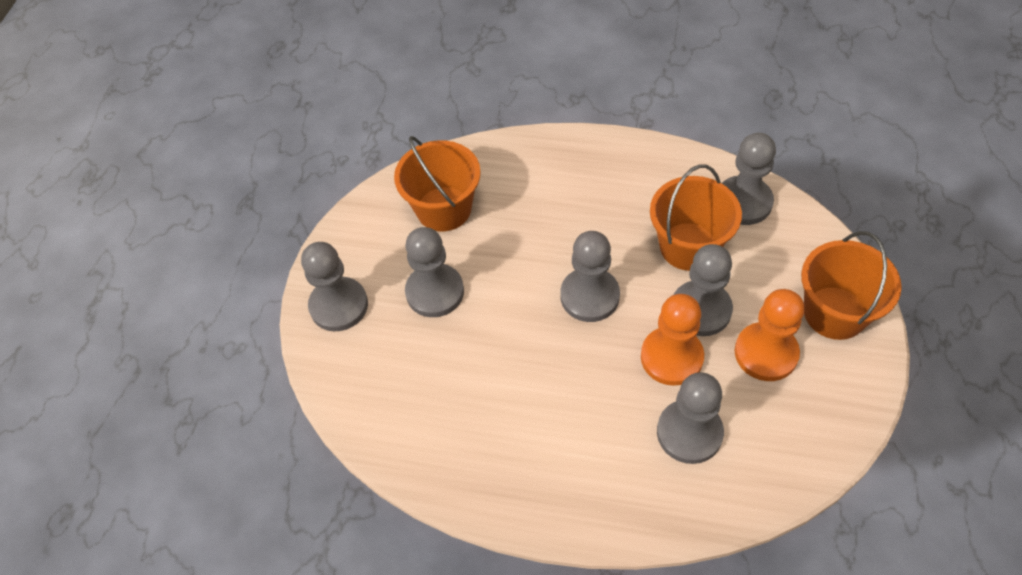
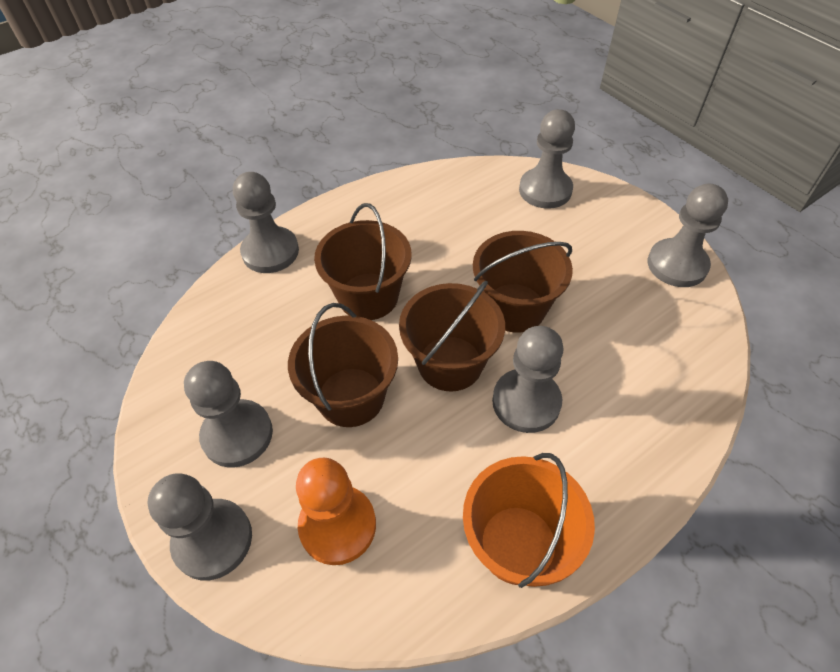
brown bucket: 0 -> 4
orange bucket: 3 -> 1
orange pawn: 2 -> 1

